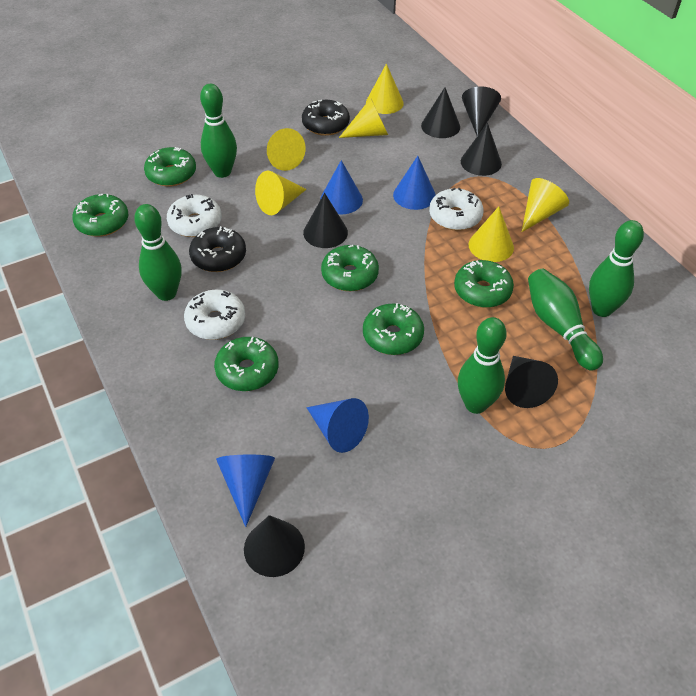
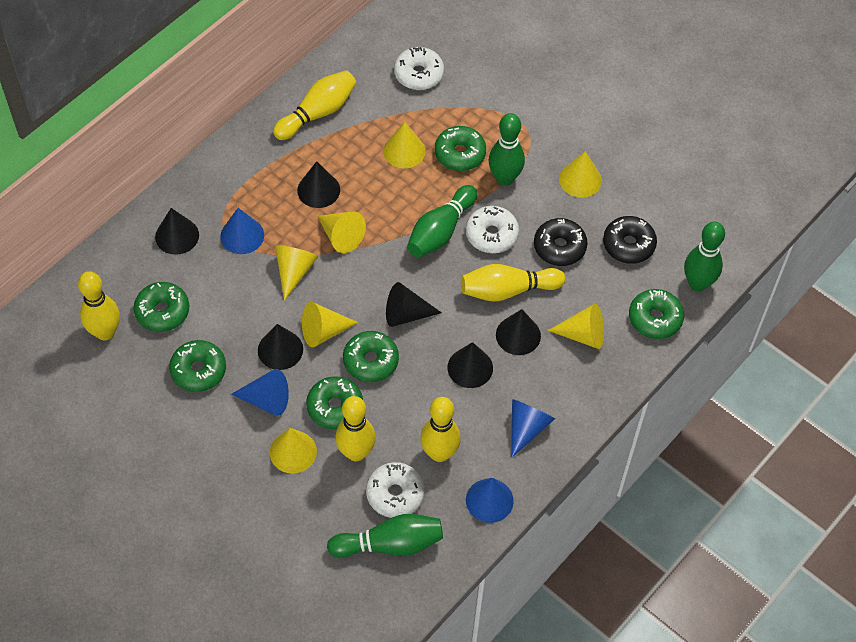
green bowling pin: 5 -> 4
yellow bowling pin: 0 -> 5
yellow cone: 6 -> 7

